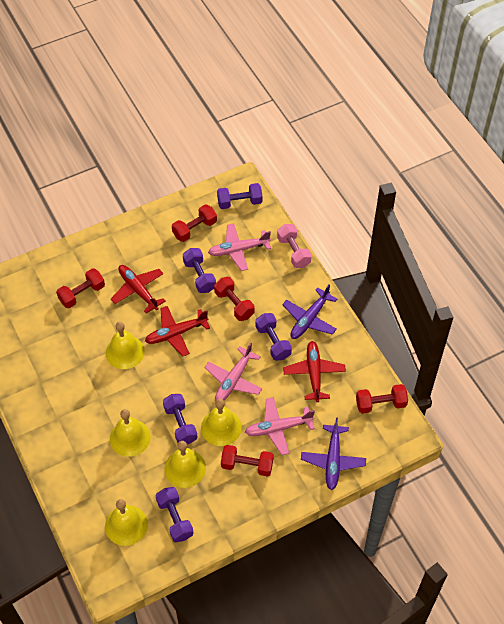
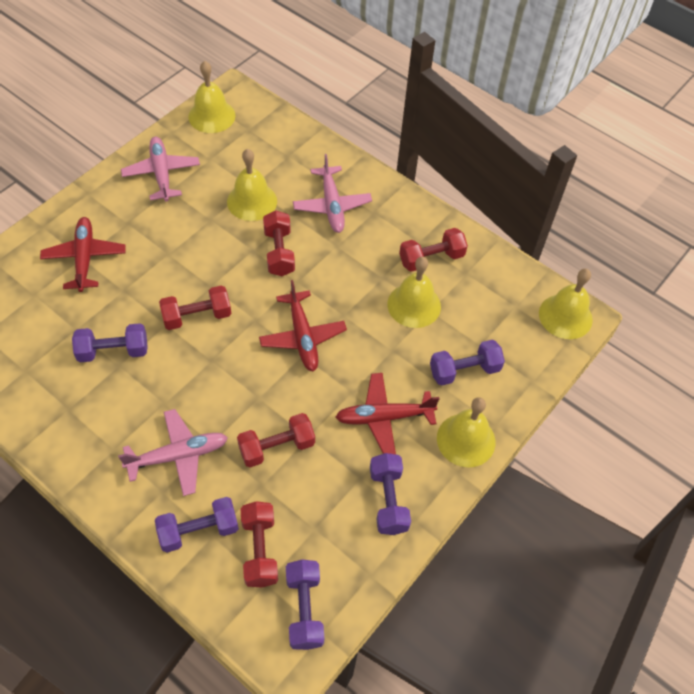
pink dumbbell: 1 -> 0
purple plane: 2 -> 0

